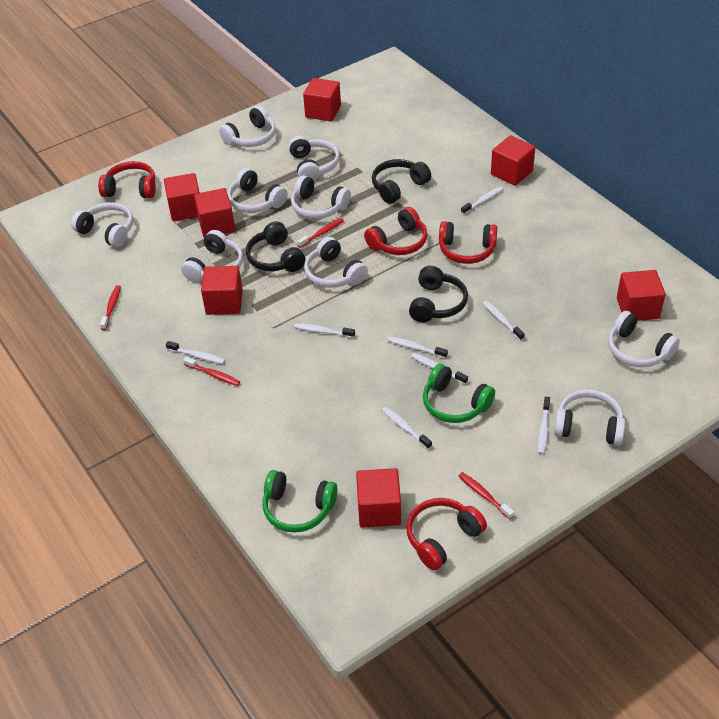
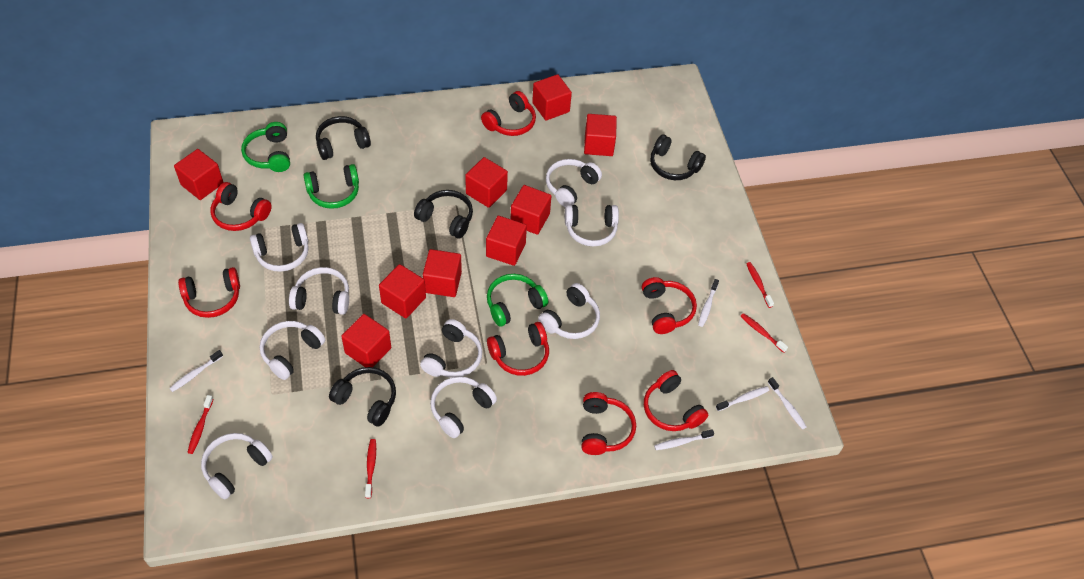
black headphones: 3 -> 4
green headphones: 2 -> 3
red cube: 7 -> 9
red headphones: 4 -> 7
white toothbrush: 8 -> 5

